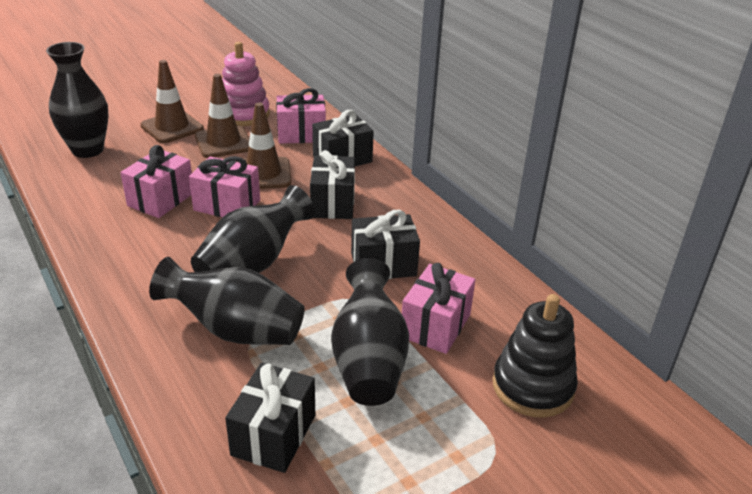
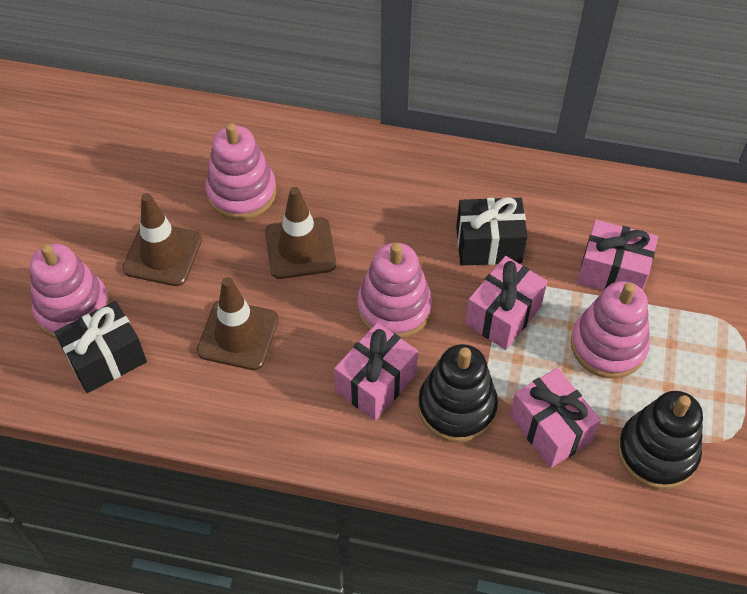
black gift: 4 -> 2
black stacking toy: 1 -> 2
black vase: 4 -> 0
pink stacking toy: 1 -> 4

